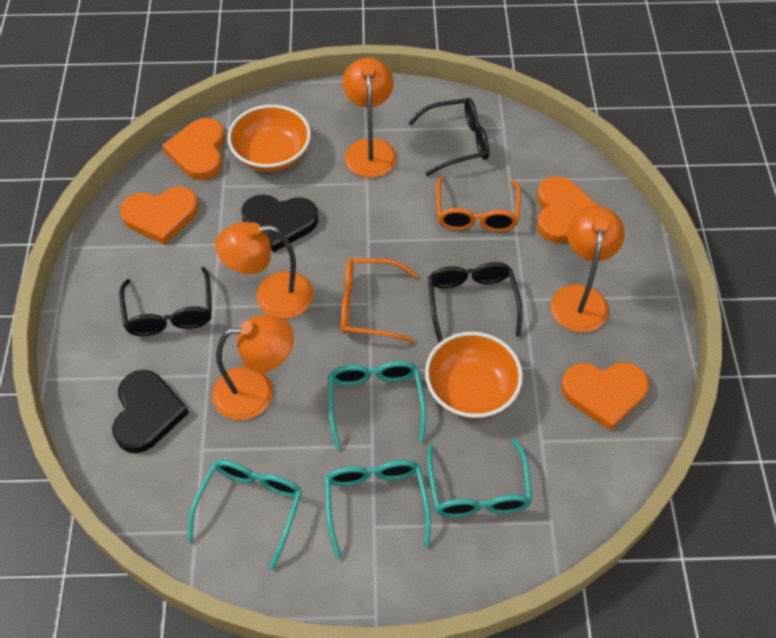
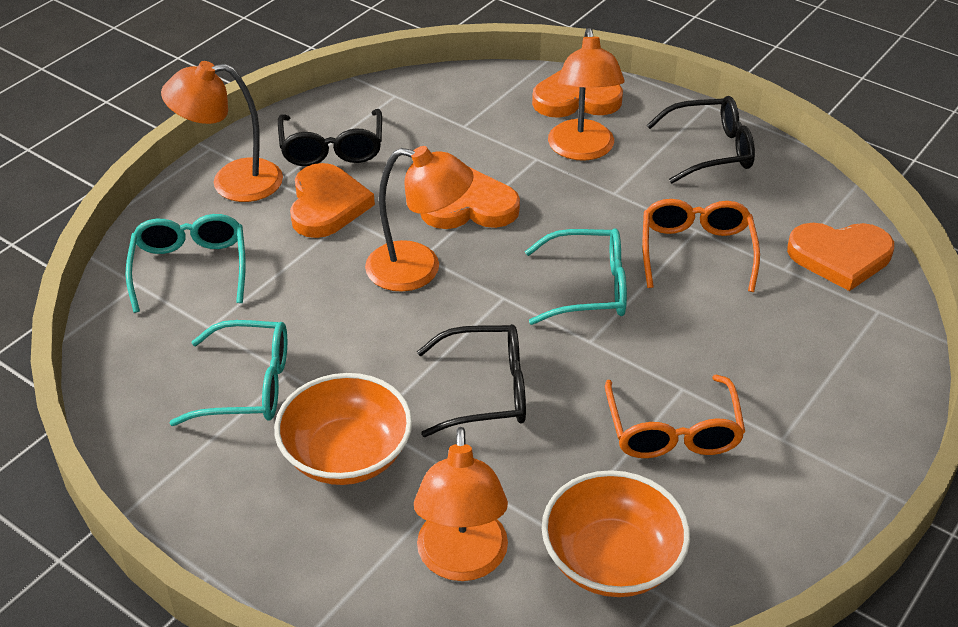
black heart: 2 -> 0
turquoise glasses: 4 -> 3

